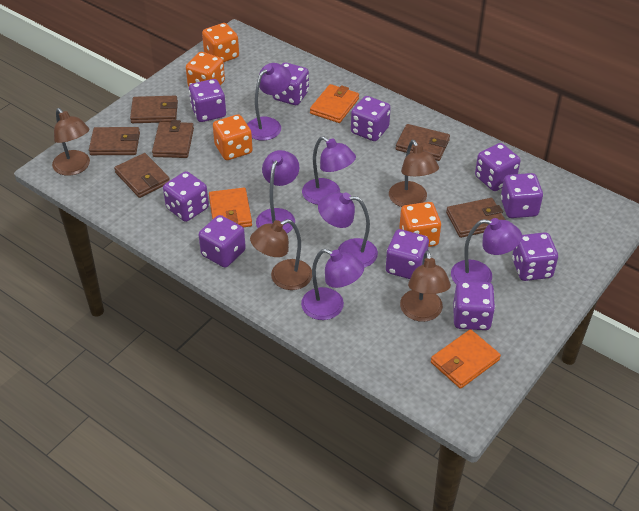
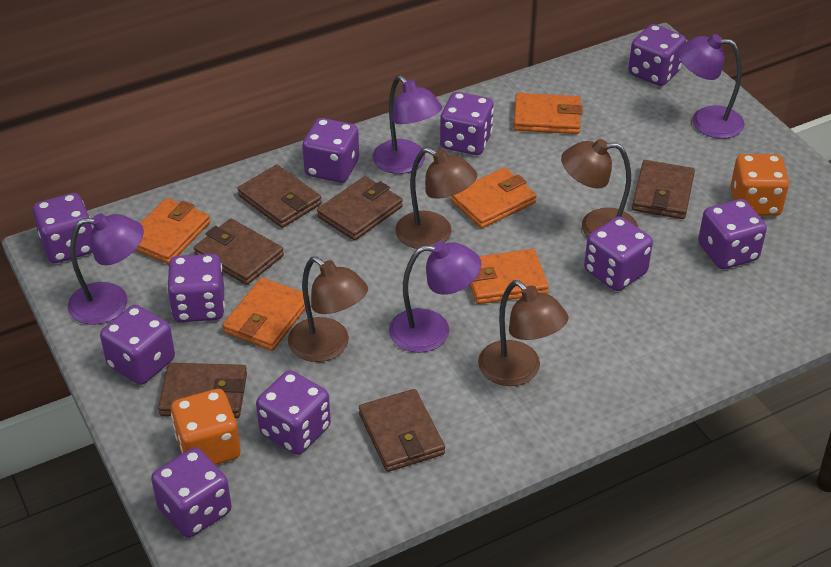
orange dice: 4 -> 2
orange wallet: 3 -> 5
purple lamp: 6 -> 4

